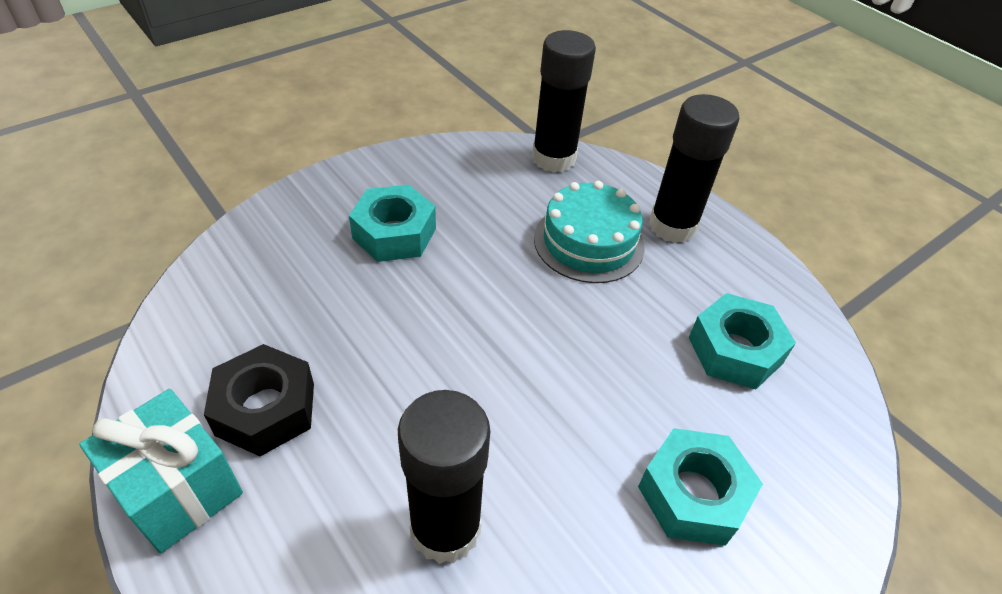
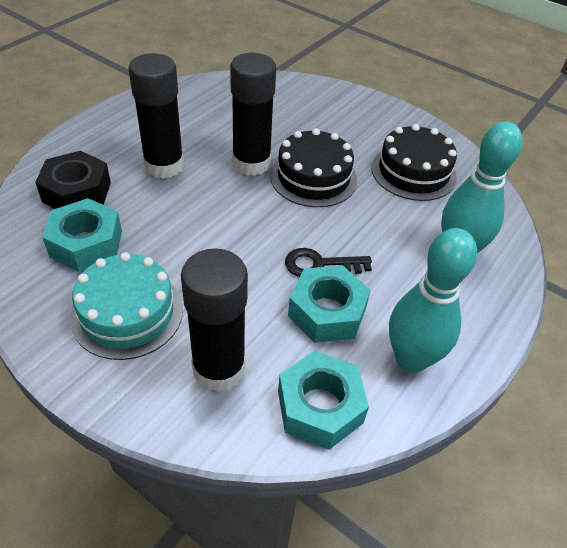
black cake: 0 -> 2
black key: 0 -> 1
turquoise bowling pin: 0 -> 2
turquoise gift: 1 -> 0

